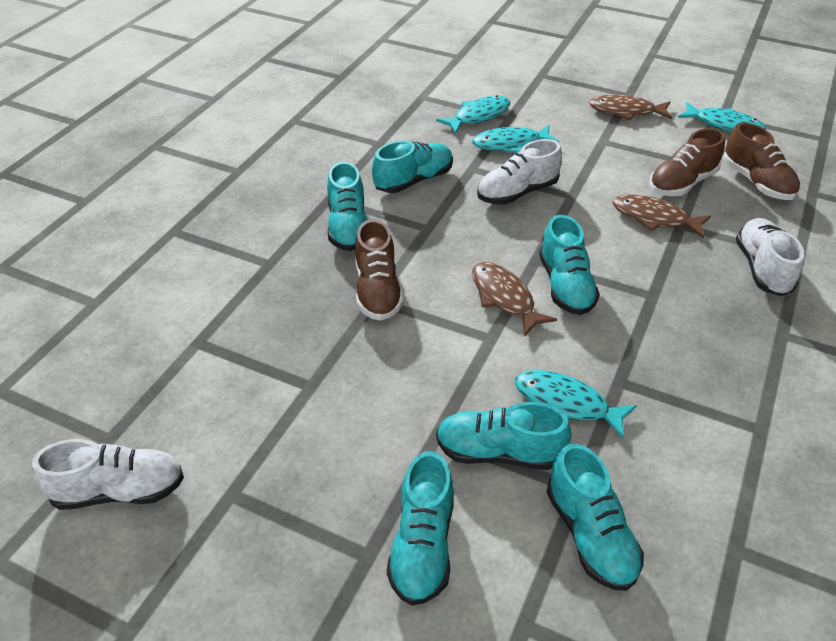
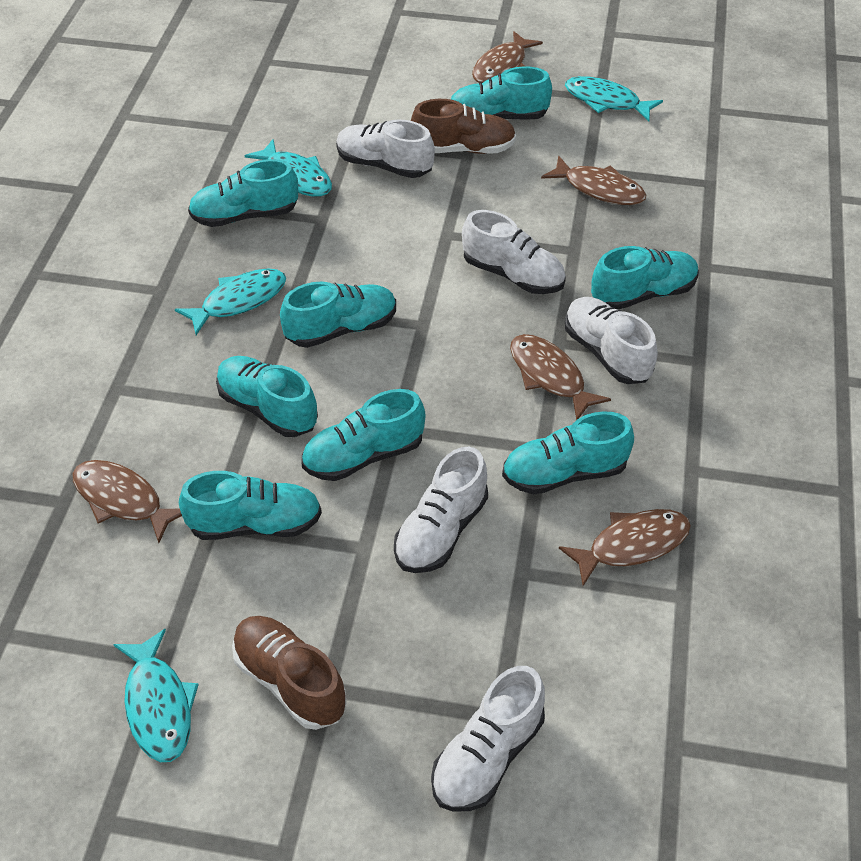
brown fish: 3 -> 5
brown shoe: 3 -> 2
turquoise shoe: 6 -> 8
white shoe: 3 -> 5

